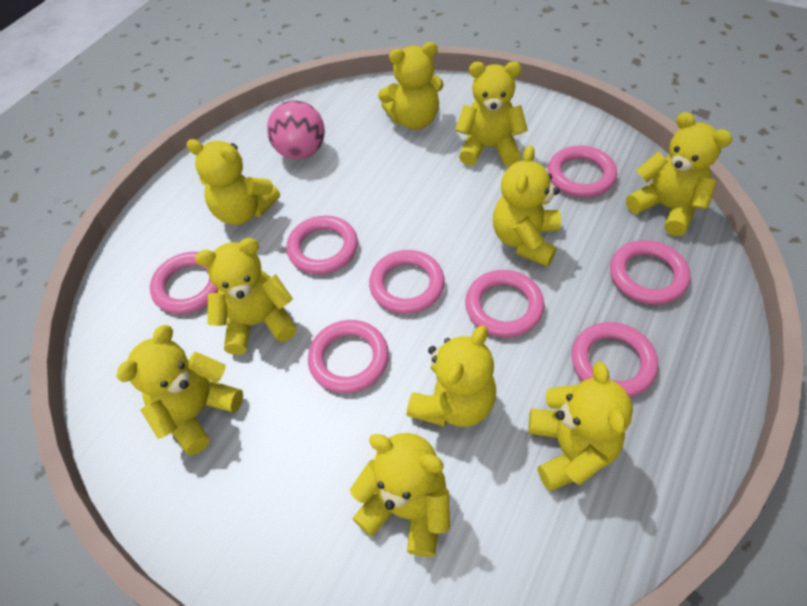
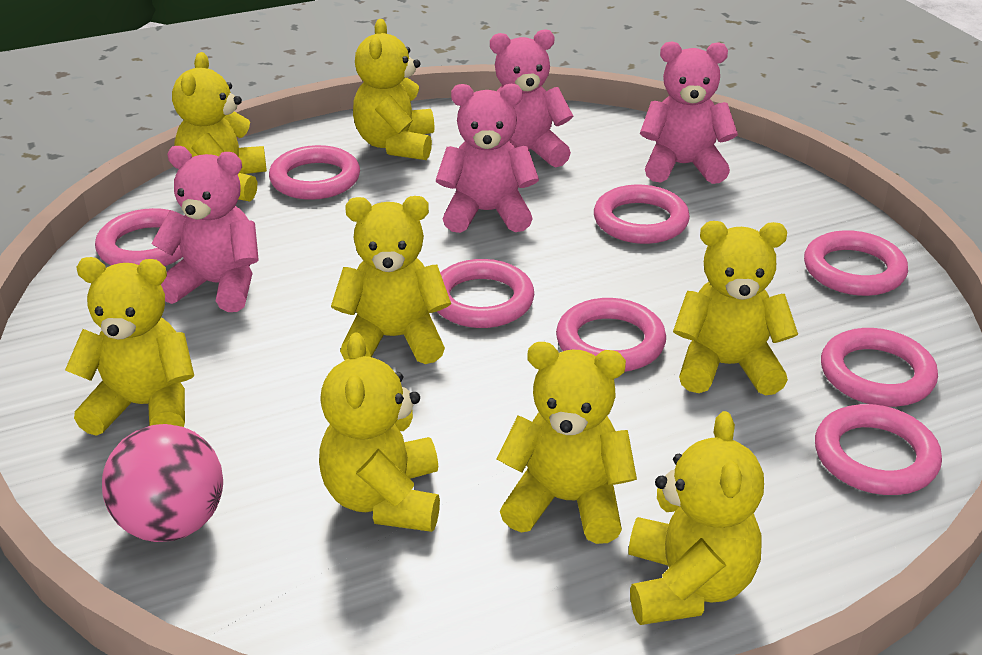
pink teddy bear: 0 -> 4
yellow teddy bear: 10 -> 8

